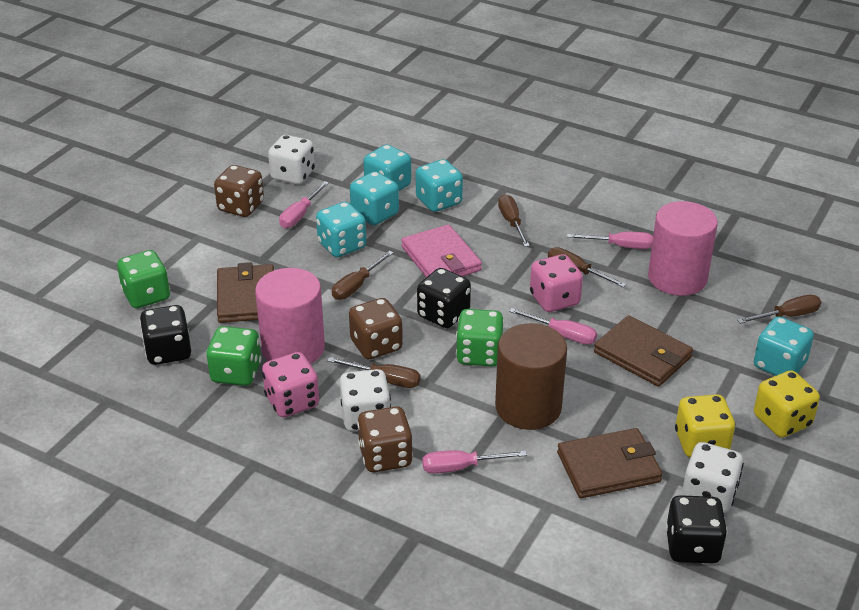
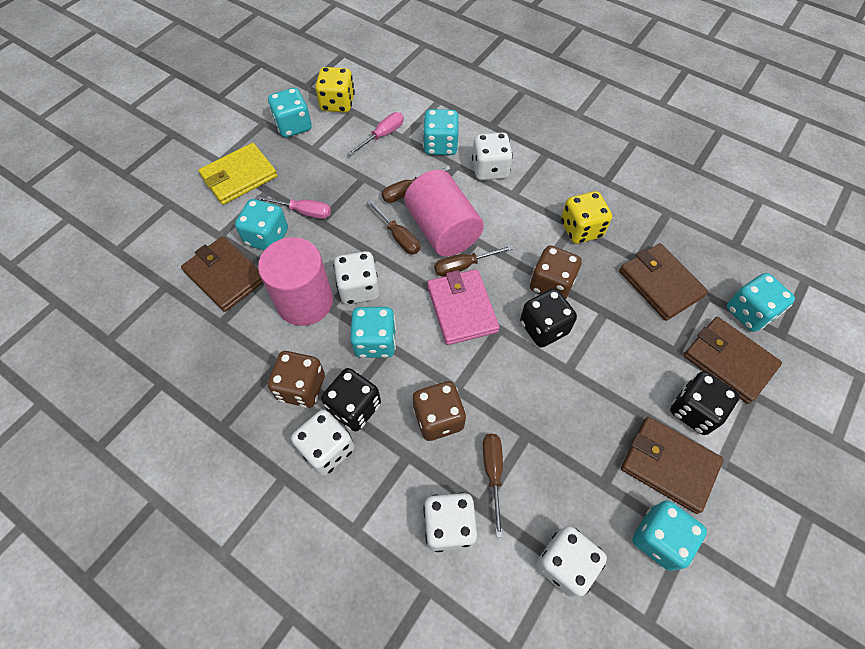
brown cylinder: 1 -> 0
brown screwdriver: 5 -> 4
brown wallet: 3 -> 4
green dice: 3 -> 0
pink dice: 2 -> 0
pink screwdriver: 4 -> 2
turquoise dice: 5 -> 6
white dice: 3 -> 5
yellow wallet: 0 -> 1

